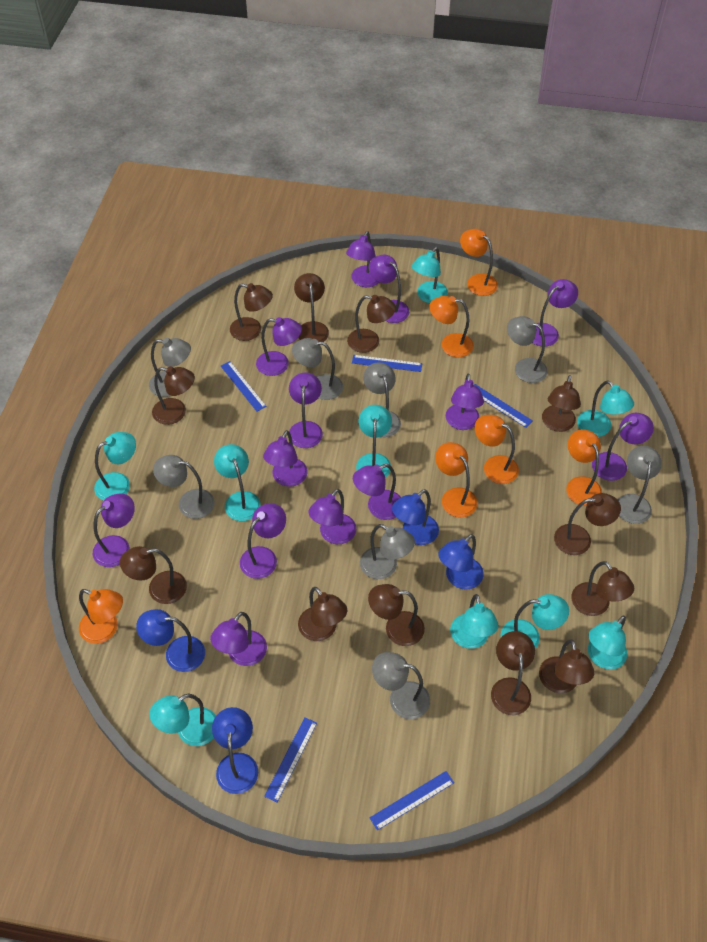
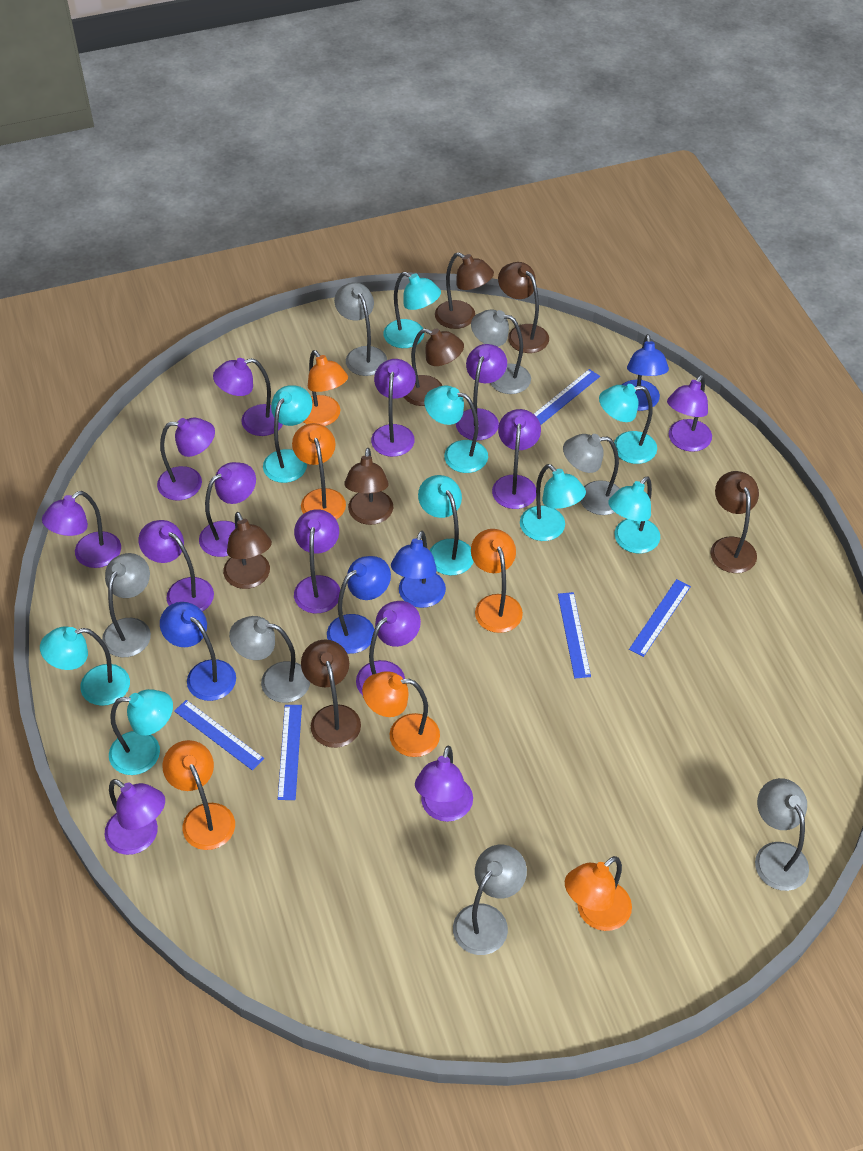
brown lamp: 12 -> 7
grey lamp: 8 -> 7

